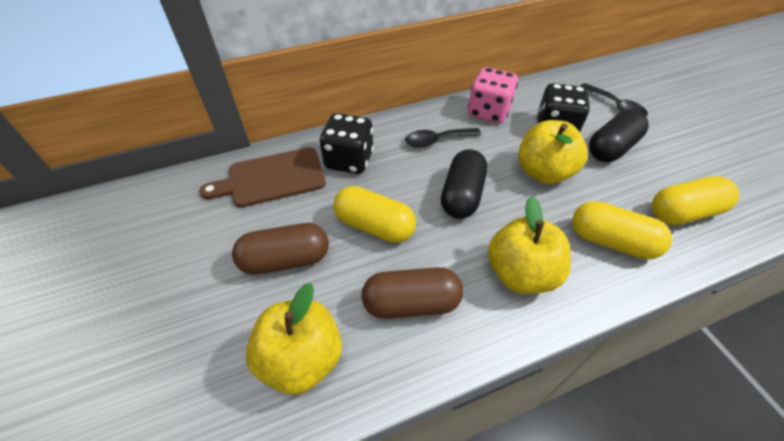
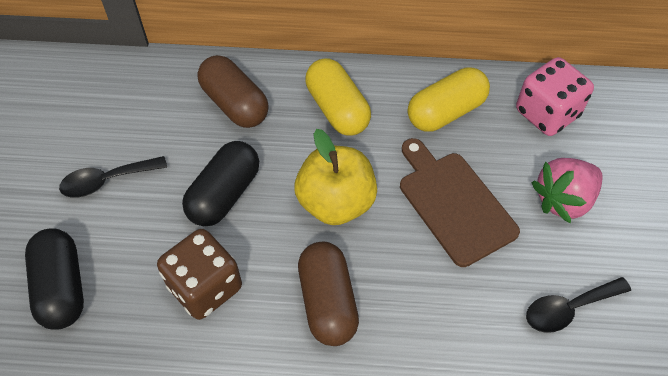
black dice: 2 -> 0
brown dice: 0 -> 1
pink strawberry: 0 -> 1
yellow apple: 3 -> 1
yellow capsule: 3 -> 2

